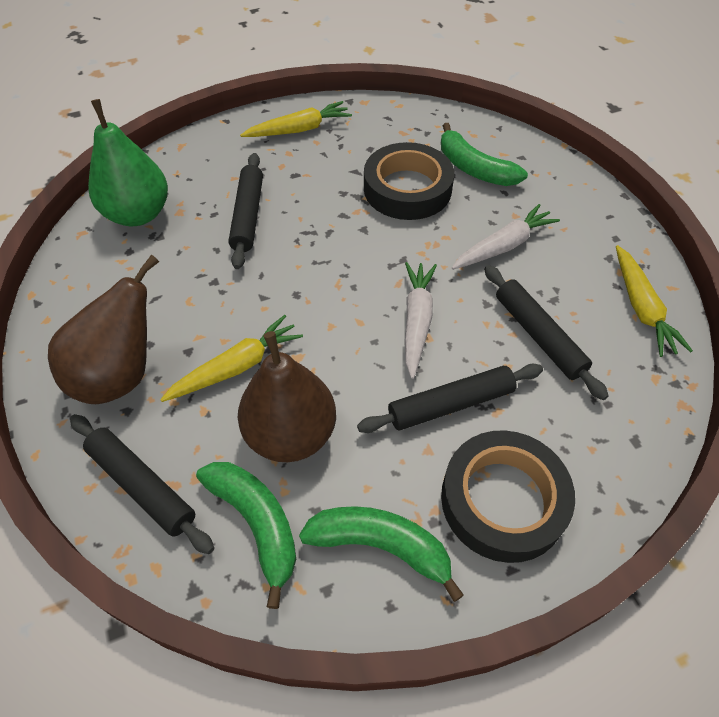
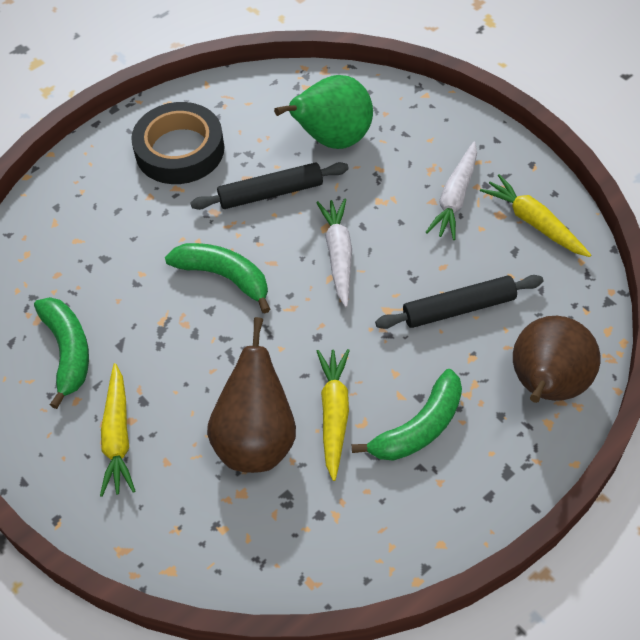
black rolling pin: 4 -> 2
black tape: 2 -> 1

